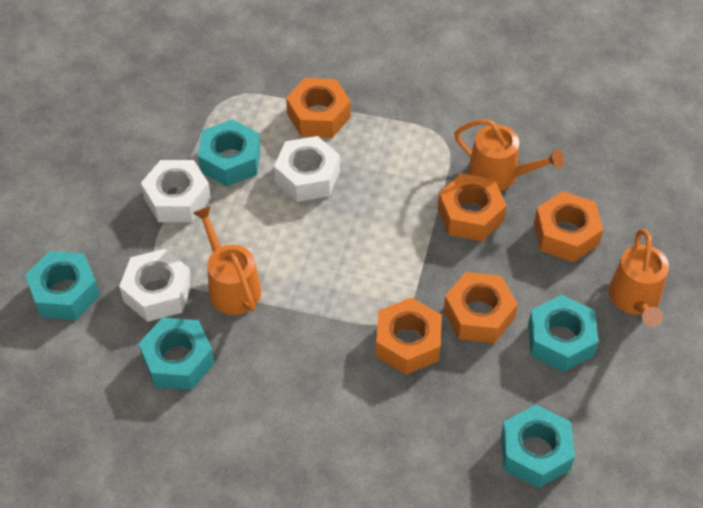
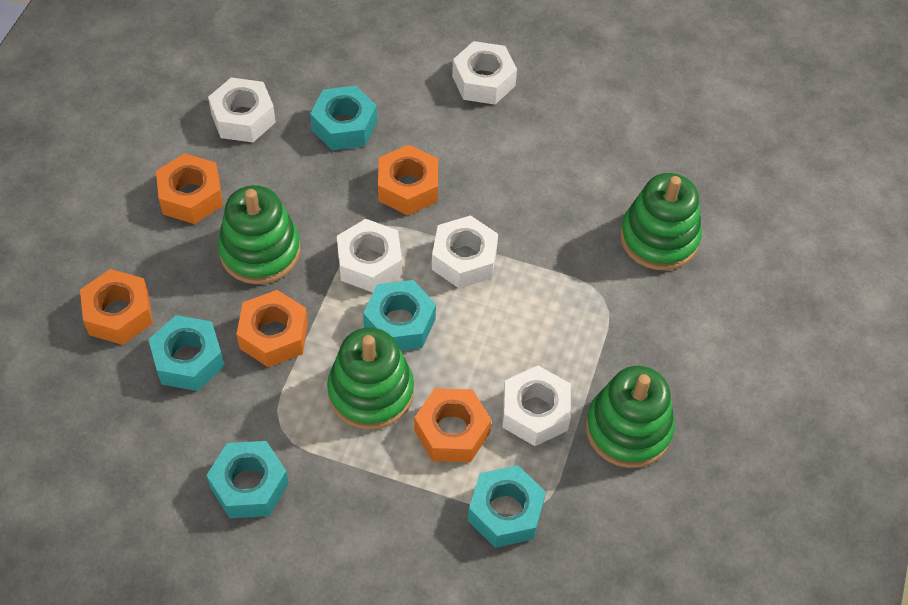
green stacking toy: 0 -> 4
orange watering can: 3 -> 0
white nut: 3 -> 5

